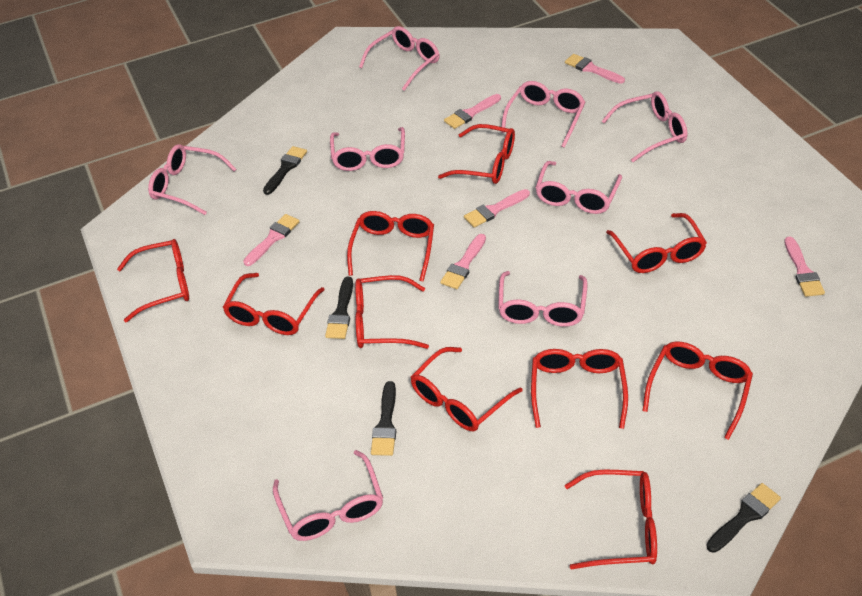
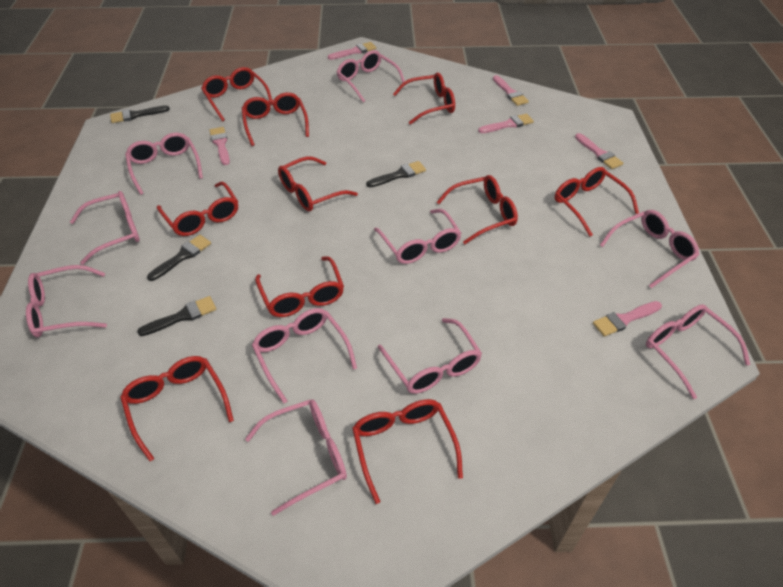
pink glasses: 8 -> 10

